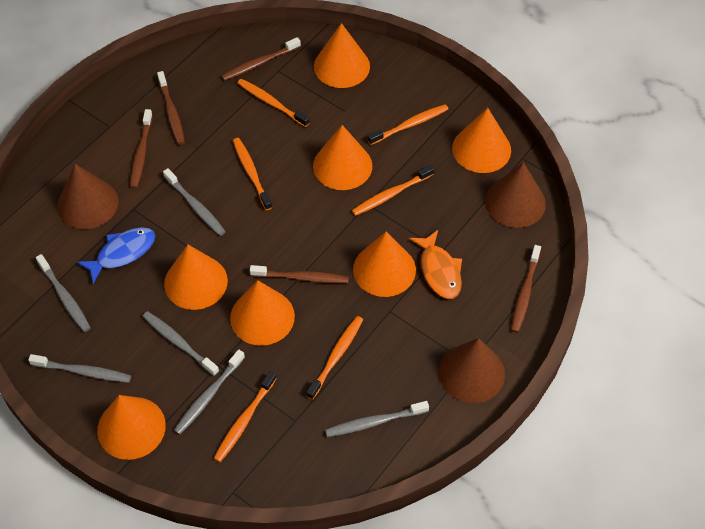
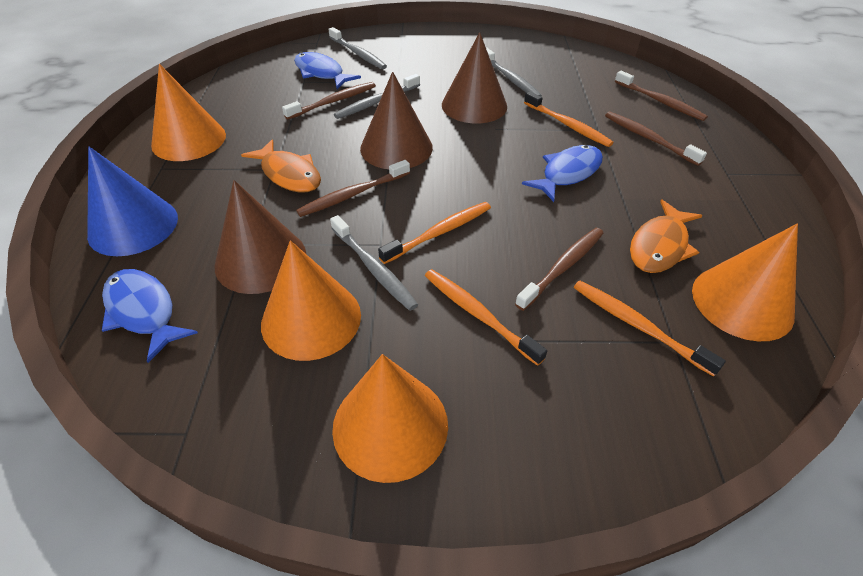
blue cone: 0 -> 1
blue fish: 1 -> 3
grey toothbrush: 6 -> 4
orange cone: 7 -> 4
orange fish: 1 -> 2
orange toothbrush: 6 -> 4

